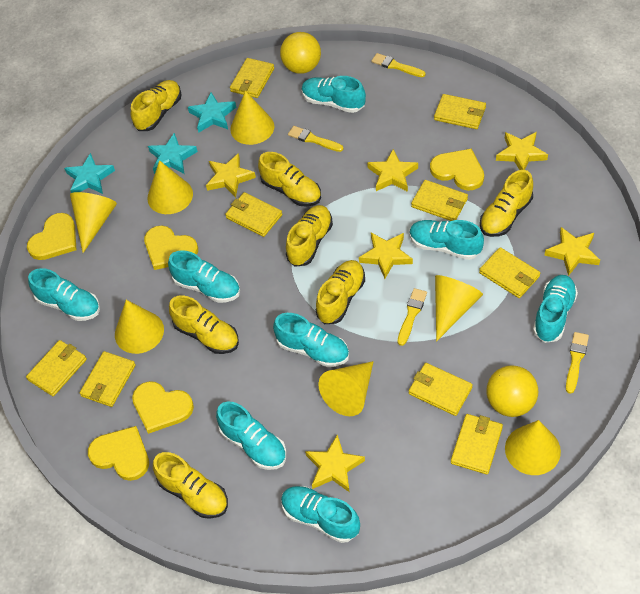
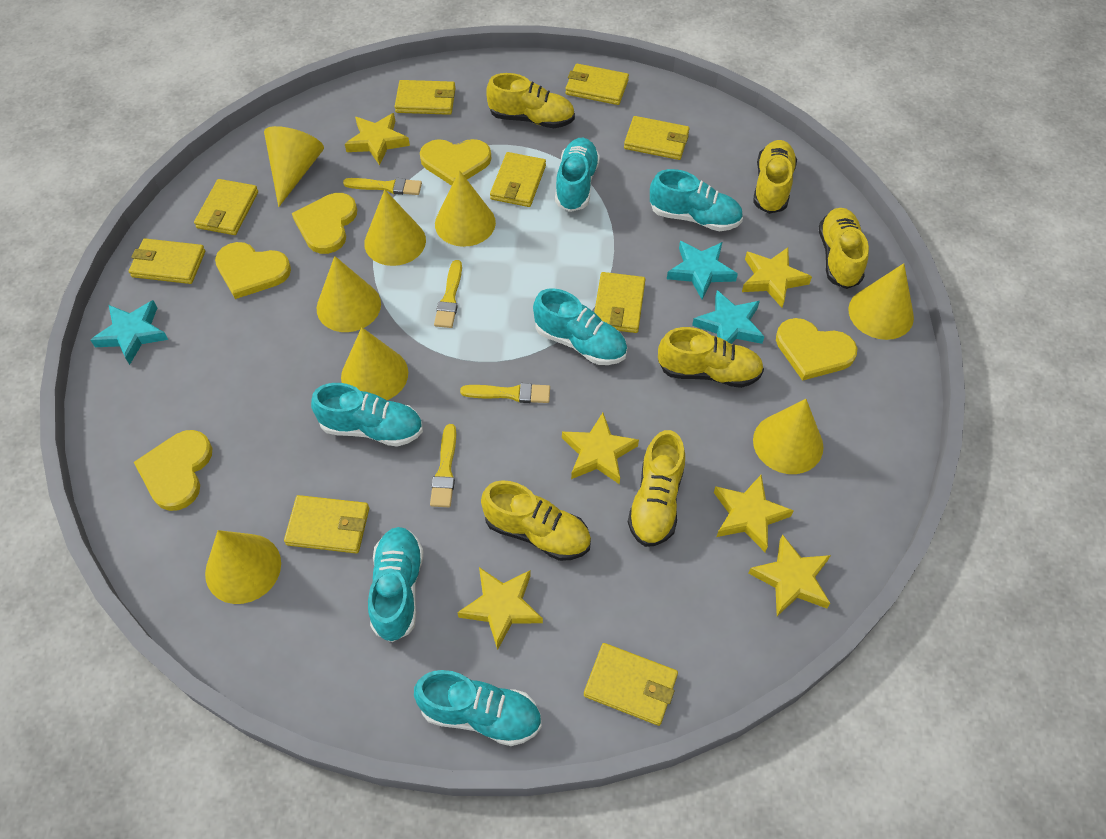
turquoise shoe: 8 -> 6
yellow ball: 2 -> 0
yellow cone: 7 -> 8
yellow shoe: 7 -> 6

